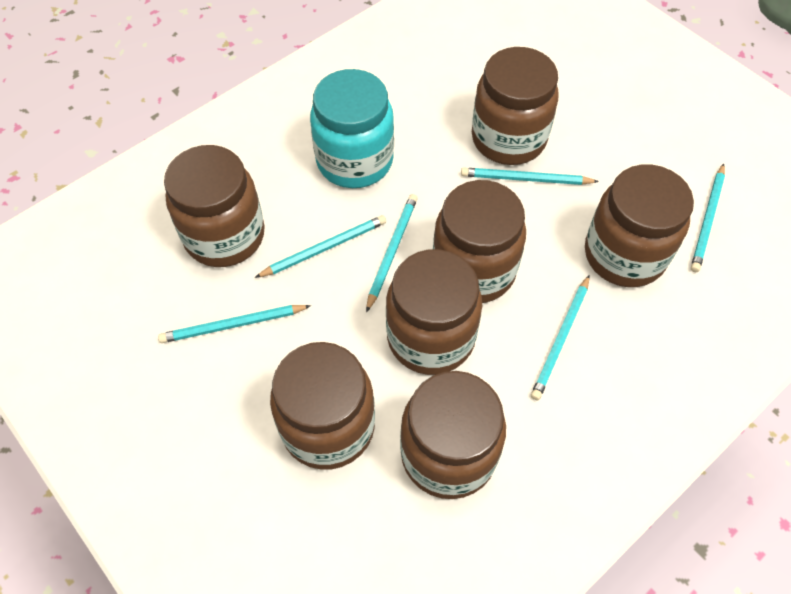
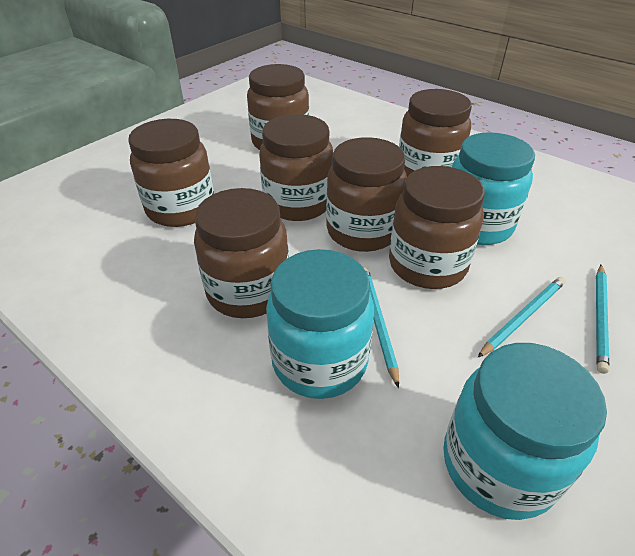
turquoise jar: 1 -> 3
turquoise pencil: 6 -> 3

